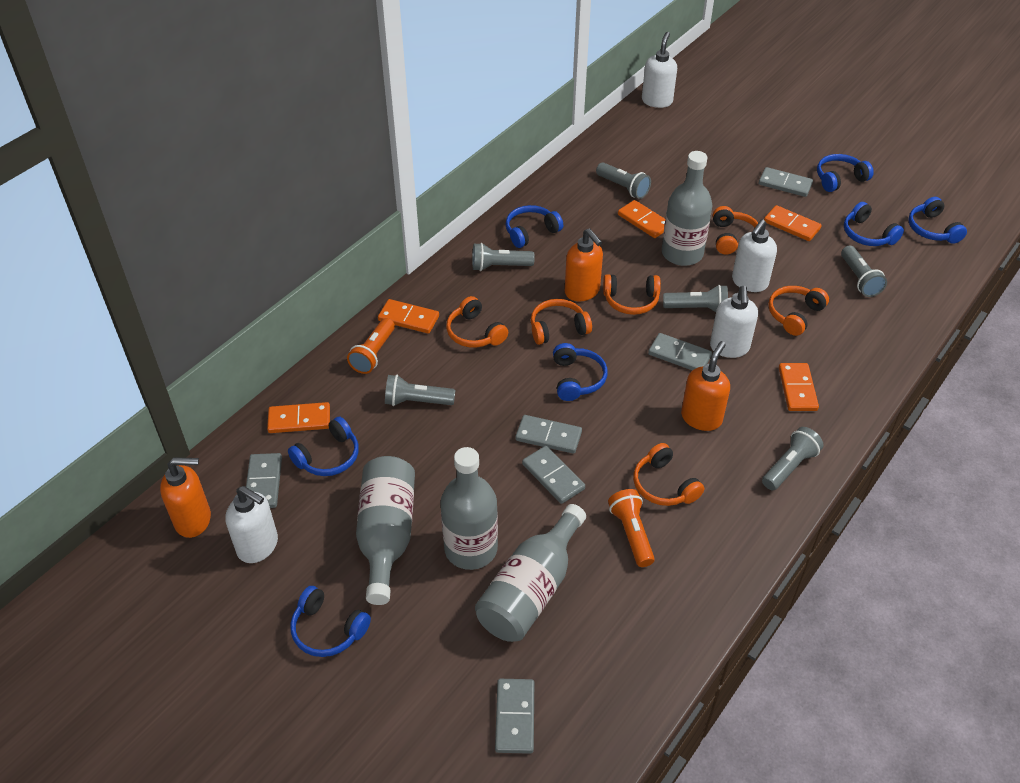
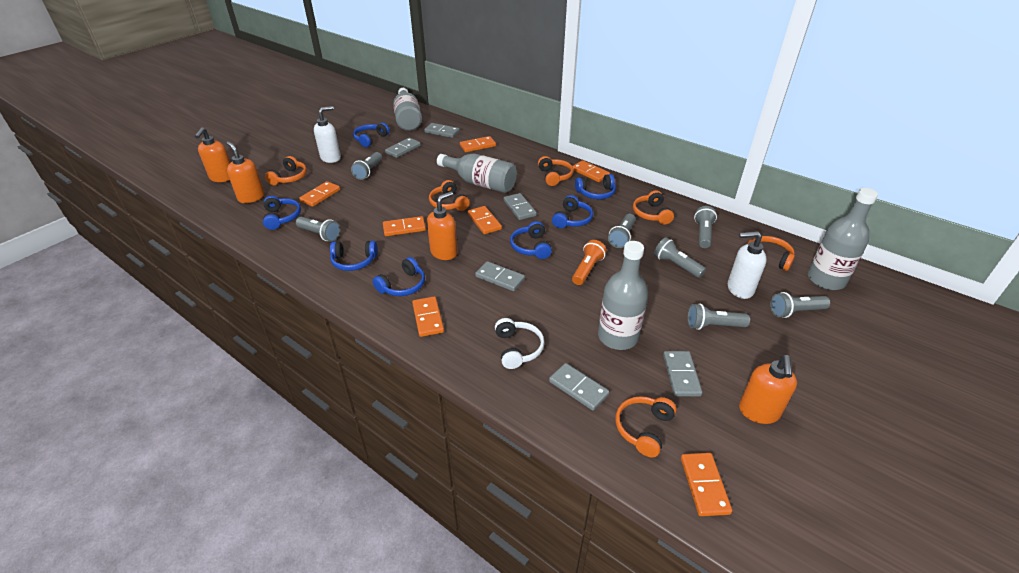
grey flashlight: 6 -> 7
orange domino: 5 -> 7
orange flashlight: 2 -> 1
orange soap dispenser: 3 -> 4
white headphones: 0 -> 1
white soap dispenser: 4 -> 2

